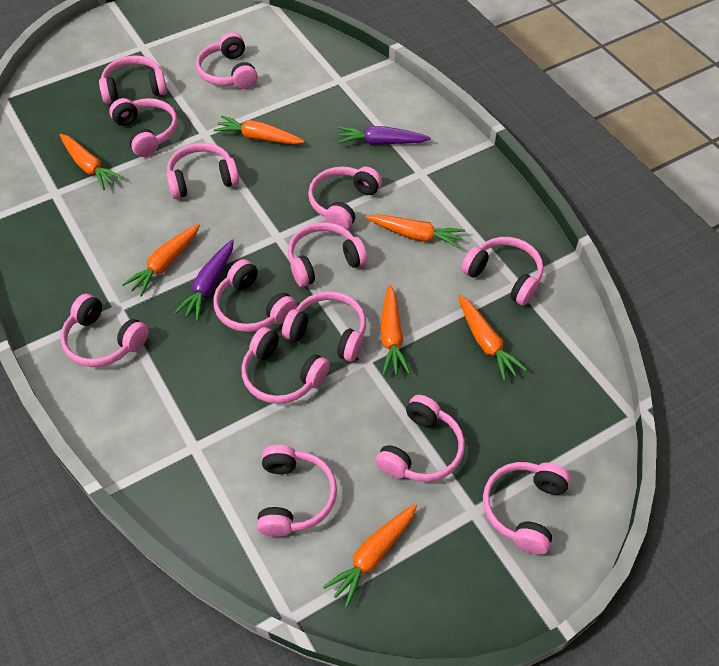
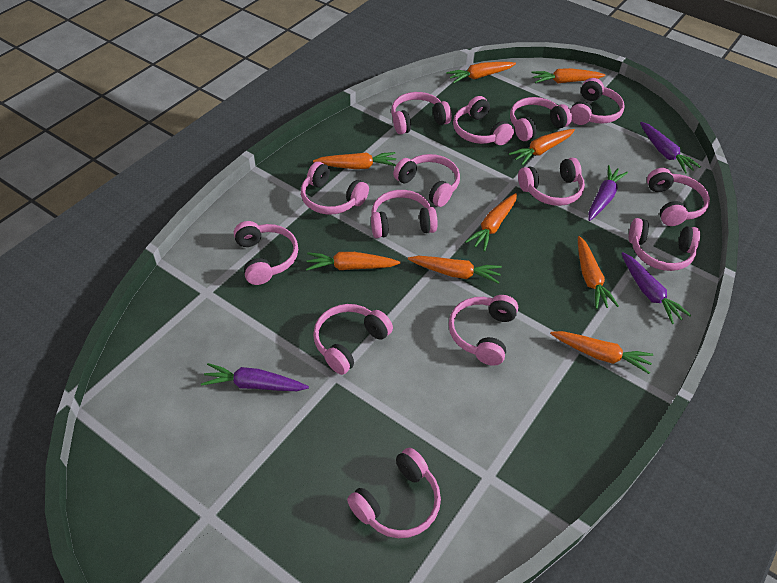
orange carrot: 7 -> 9
purple carrot: 2 -> 4

